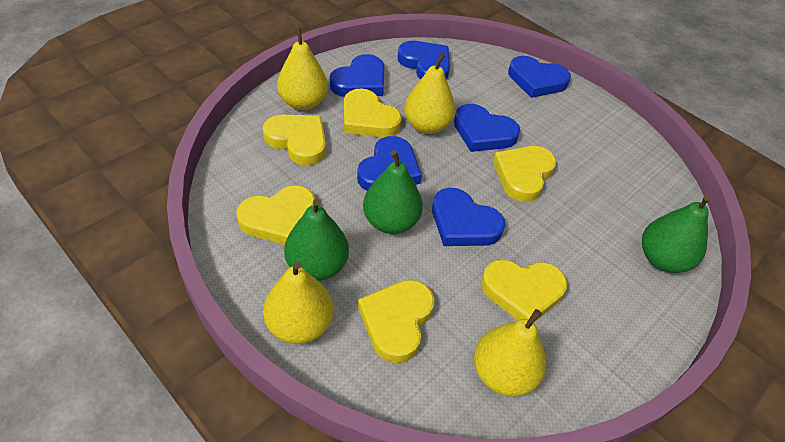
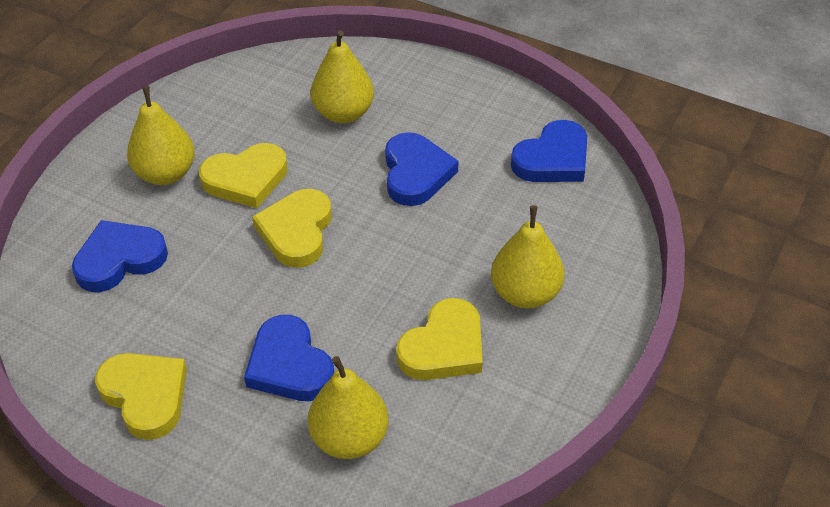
blue heart: 6 -> 4
green pear: 3 -> 0
yellow heart: 6 -> 4

